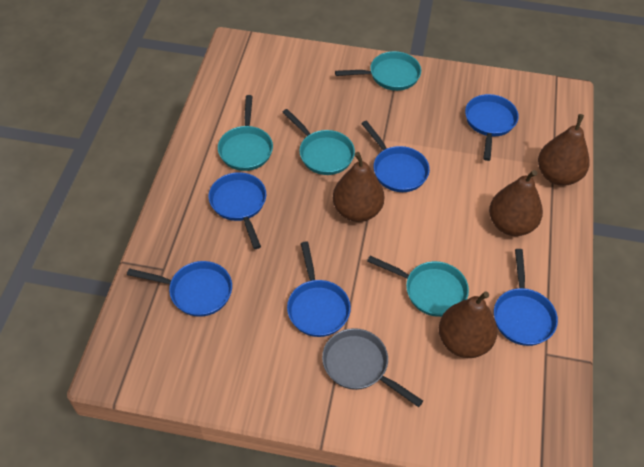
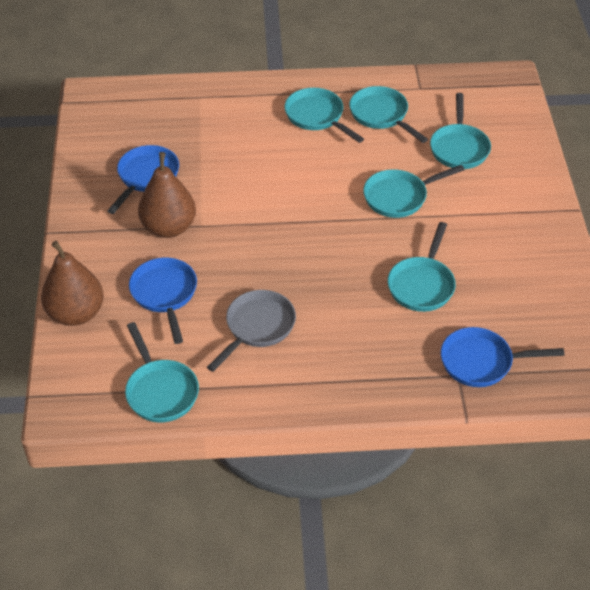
blue pan: 6 -> 3
brown pear: 4 -> 2
turquoise pan: 4 -> 6

